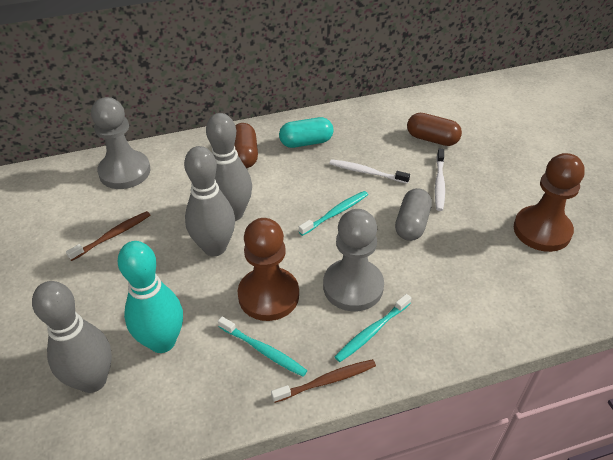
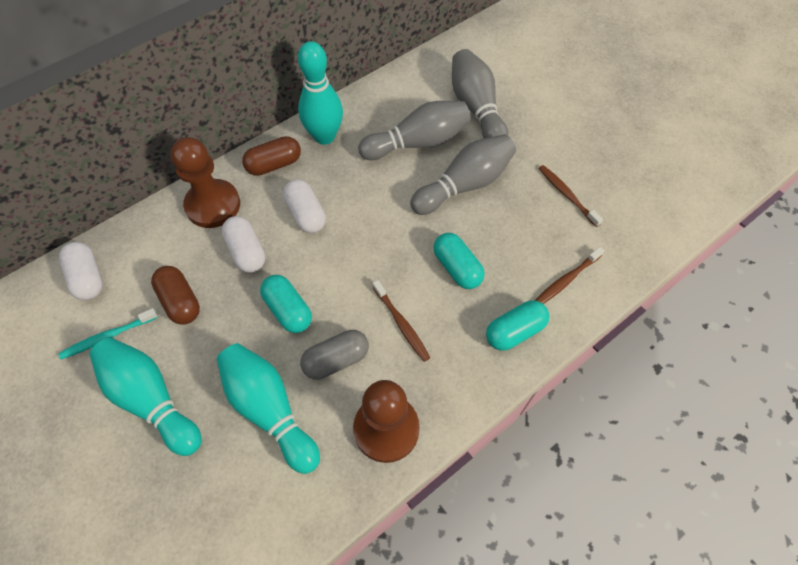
brown toothbrush: 2 -> 3
grey pawn: 2 -> 0
turquoise bowling pin: 1 -> 3
turquoise capsule: 1 -> 3
turquoise toothbrush: 3 -> 1
white capsule: 0 -> 3
white toothbrush: 2 -> 0

